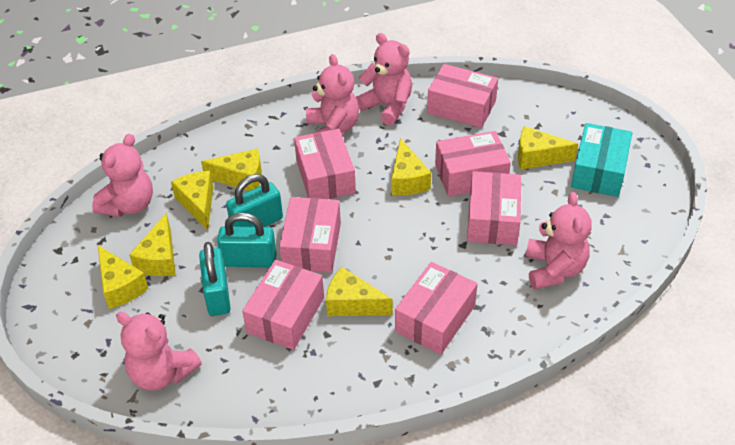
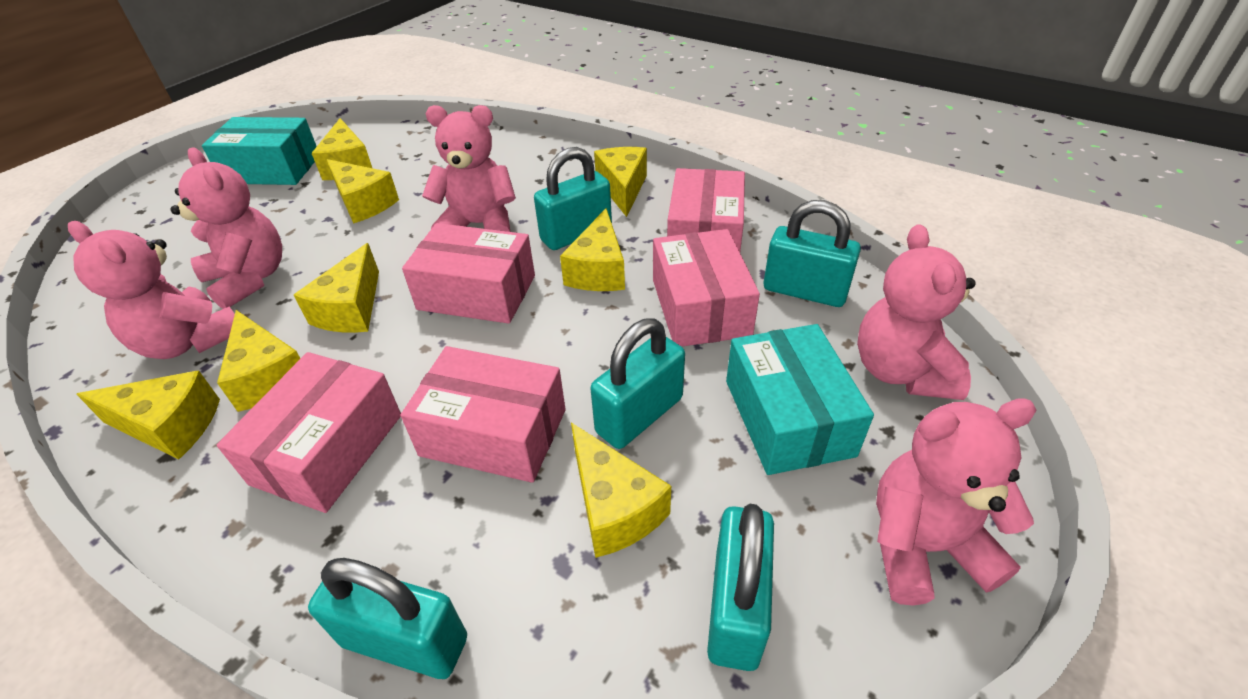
pink box: 7 -> 5
turquoise box: 1 -> 2
turquoise padlock: 3 -> 5
yellow cheese: 7 -> 8

